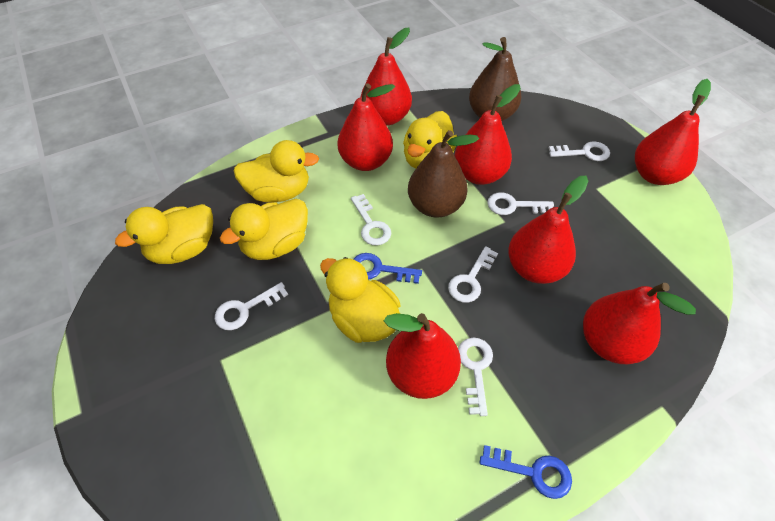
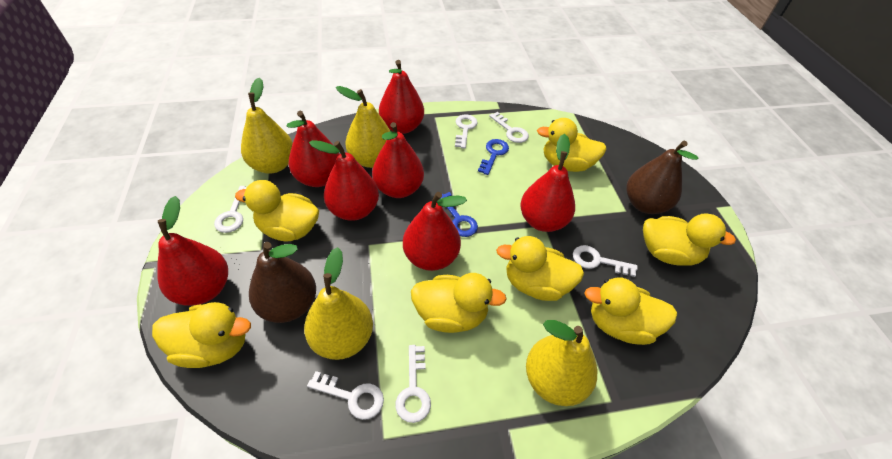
yellow duck: 5 -> 7
yellow pear: 0 -> 4

